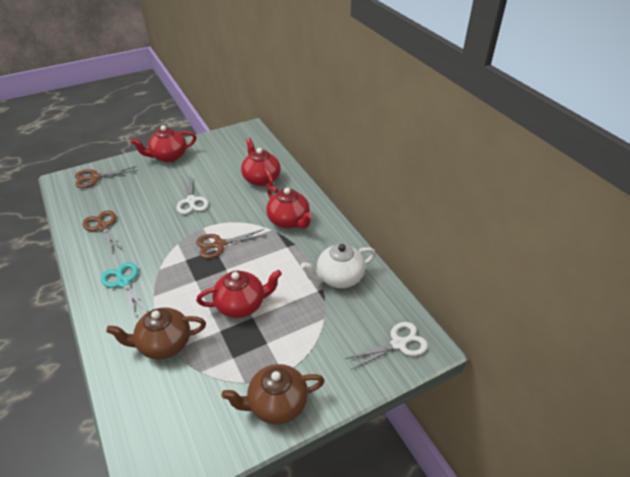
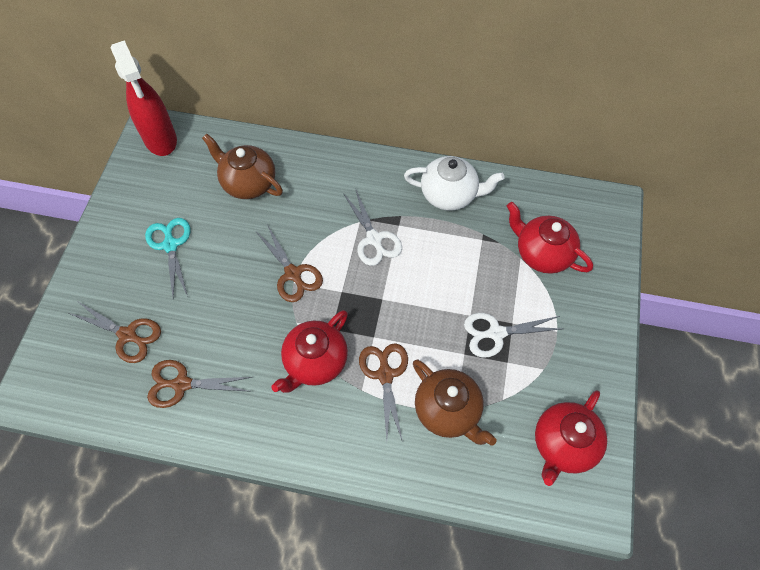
brown scissors: 3 -> 4
red spray bottle: 0 -> 1
red teapot: 4 -> 3

